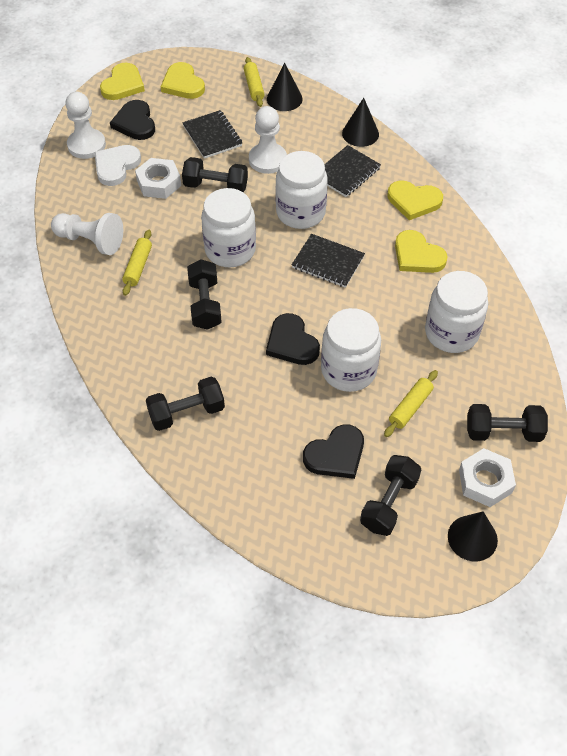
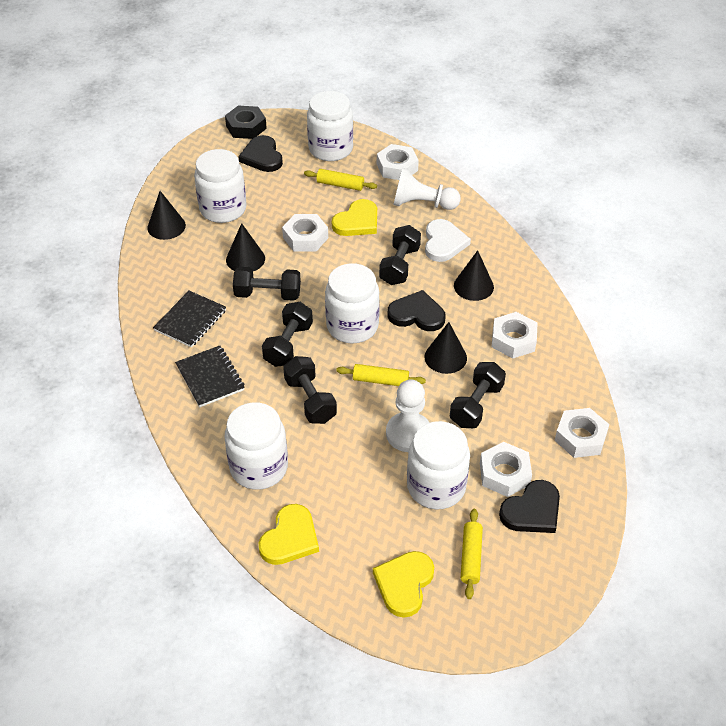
black cone: 3 -> 4
black notebook: 3 -> 2
black nut: 0 -> 1
white jar: 4 -> 5
white nut: 2 -> 5
white pawn: 3 -> 2
yellow heart: 4 -> 3

